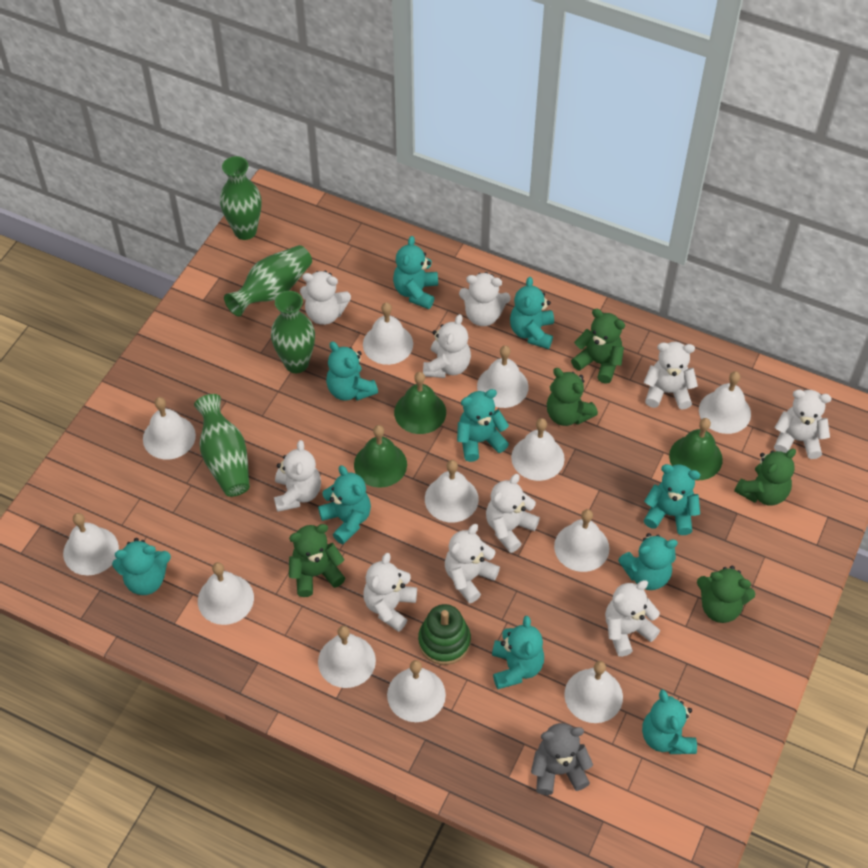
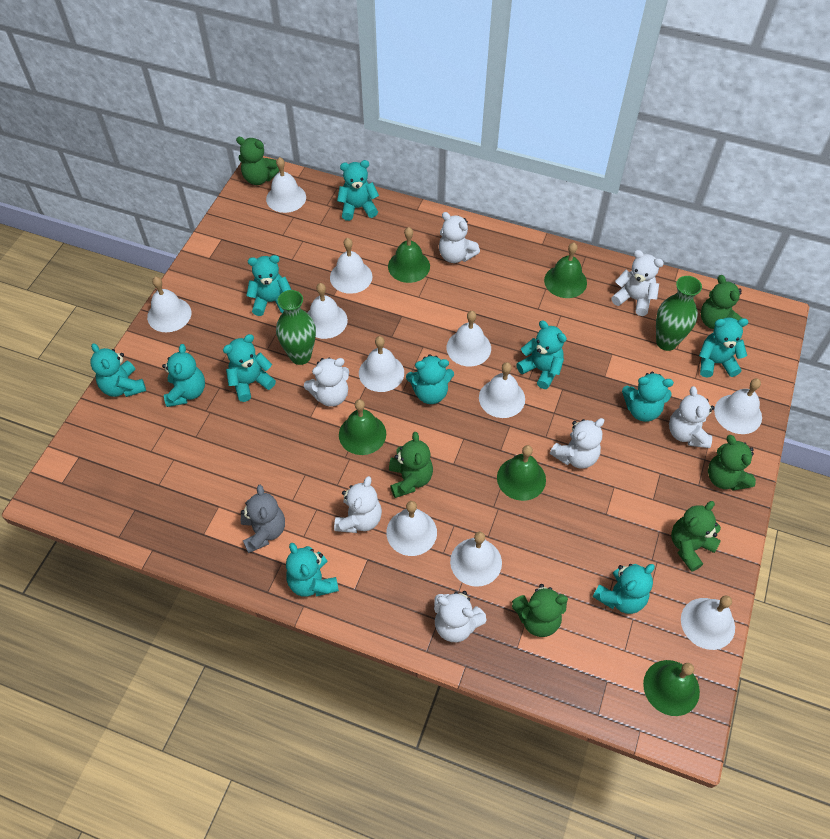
green bell: 3 -> 5
green stacking toy: 1 -> 0
green teddy bear: 5 -> 6
green vase: 4 -> 2
turquoise teddy bear: 10 -> 11
white bell: 12 -> 11
white teddy bear: 10 -> 7

